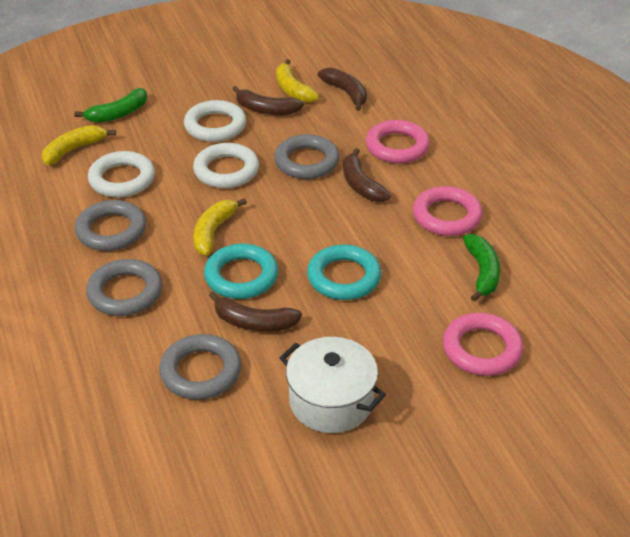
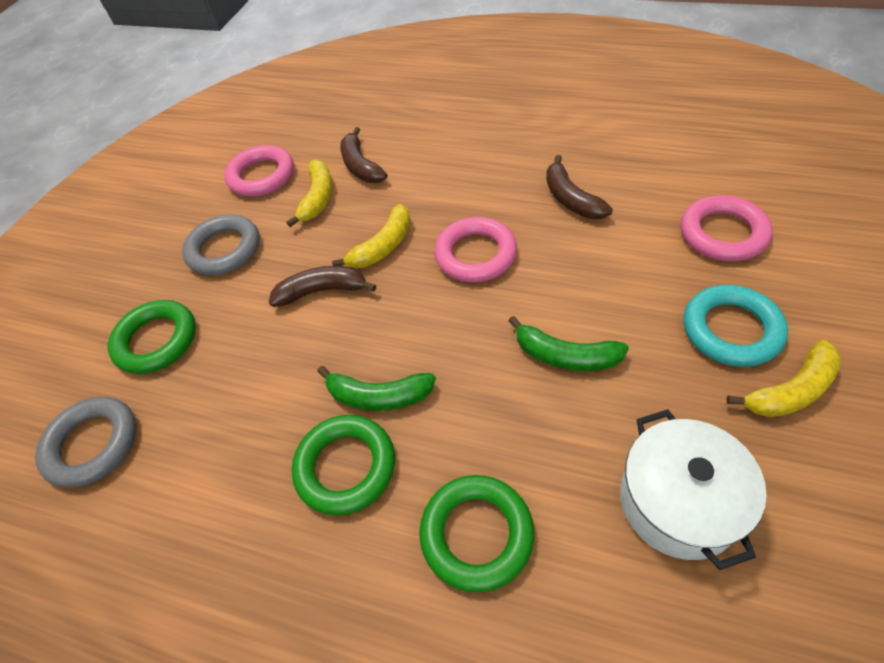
brown banana: 4 -> 3
green ring: 0 -> 3
grey ring: 4 -> 2
turquoise ring: 2 -> 1
white ring: 3 -> 0

